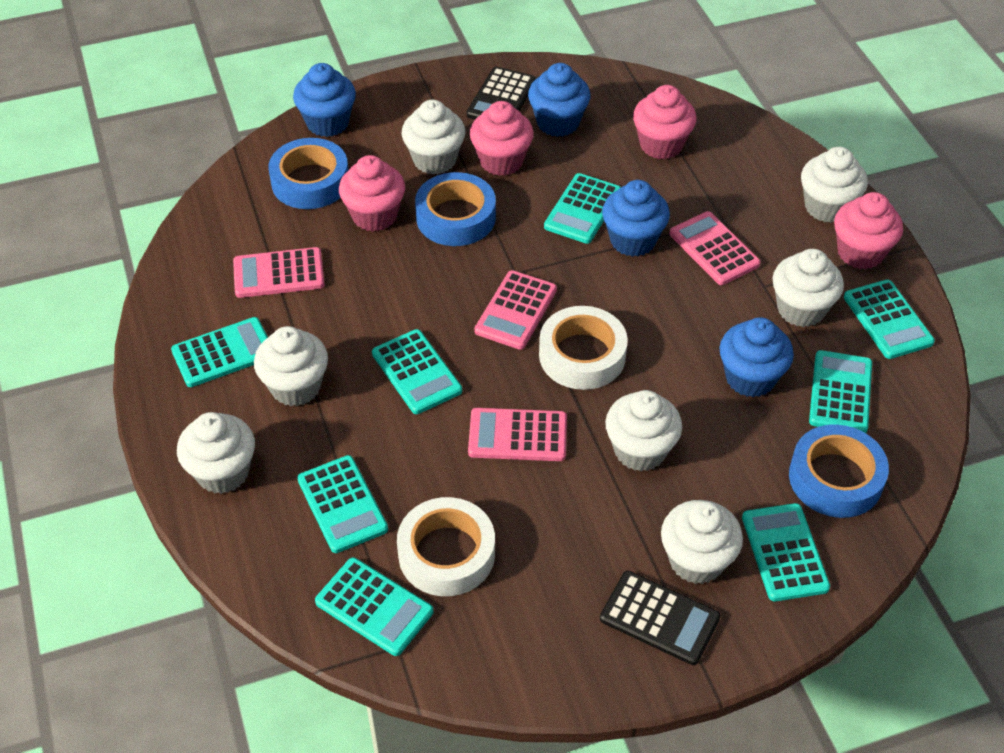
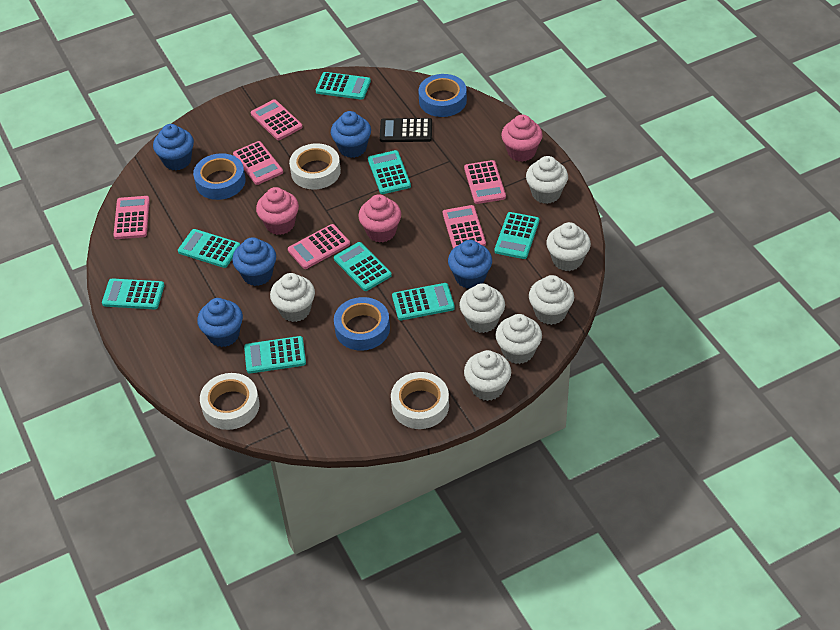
black calculator: 2 -> 1
blue cupcake: 4 -> 5
pink calculator: 4 -> 6
pink cupcake: 4 -> 3
white tape: 2 -> 3

